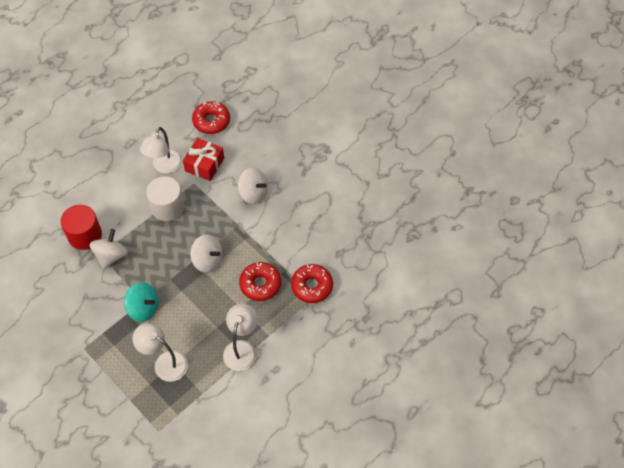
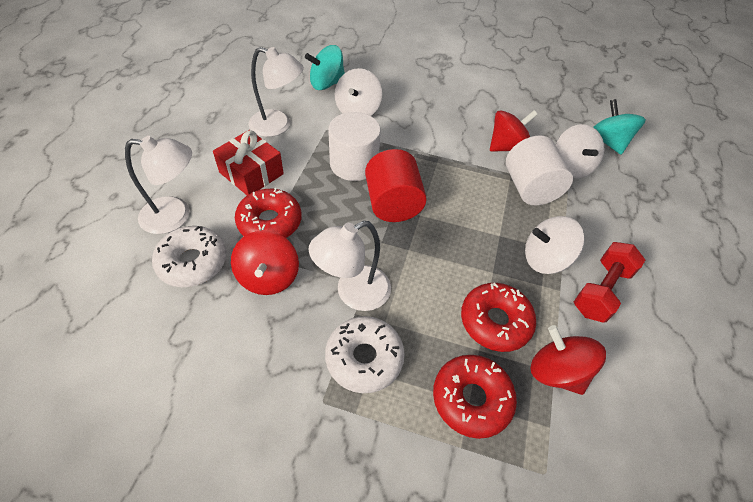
red dumbbell: 0 -> 1
red spinning top: 0 -> 3
turquoise spinning top: 1 -> 2
white cylinder: 1 -> 2
white donut: 0 -> 2

